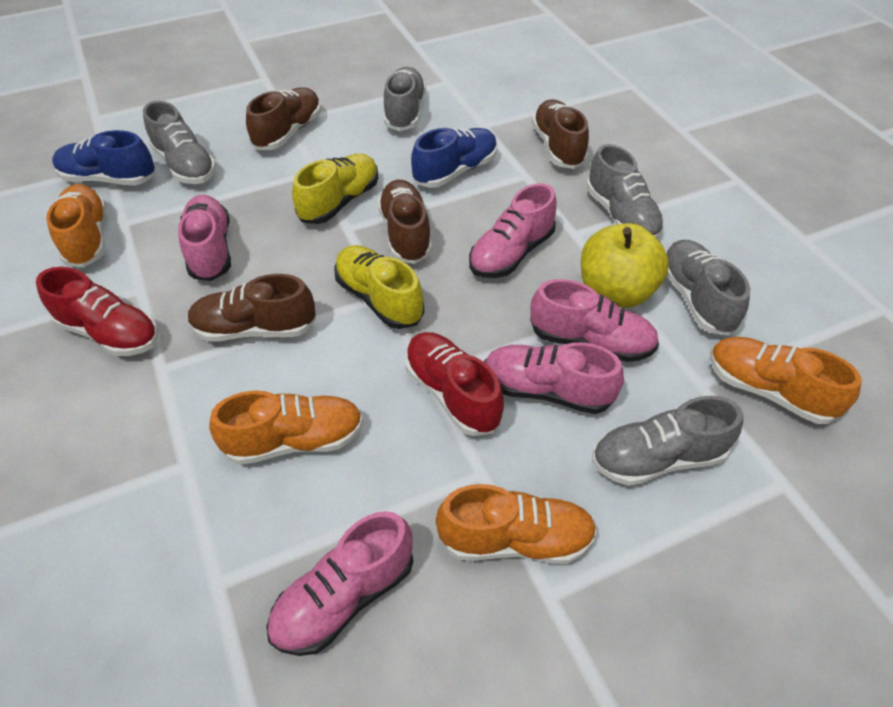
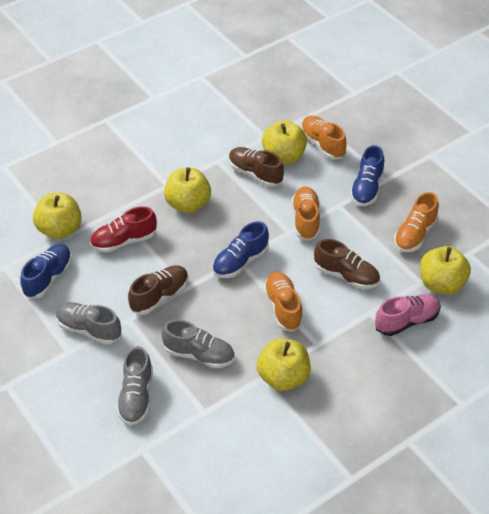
blue shoe: 2 -> 3
brown shoe: 4 -> 3
grey shoe: 5 -> 3
pink shoe: 5 -> 1
red shoe: 2 -> 1
yellow apple: 1 -> 5
yellow shoe: 2 -> 0

